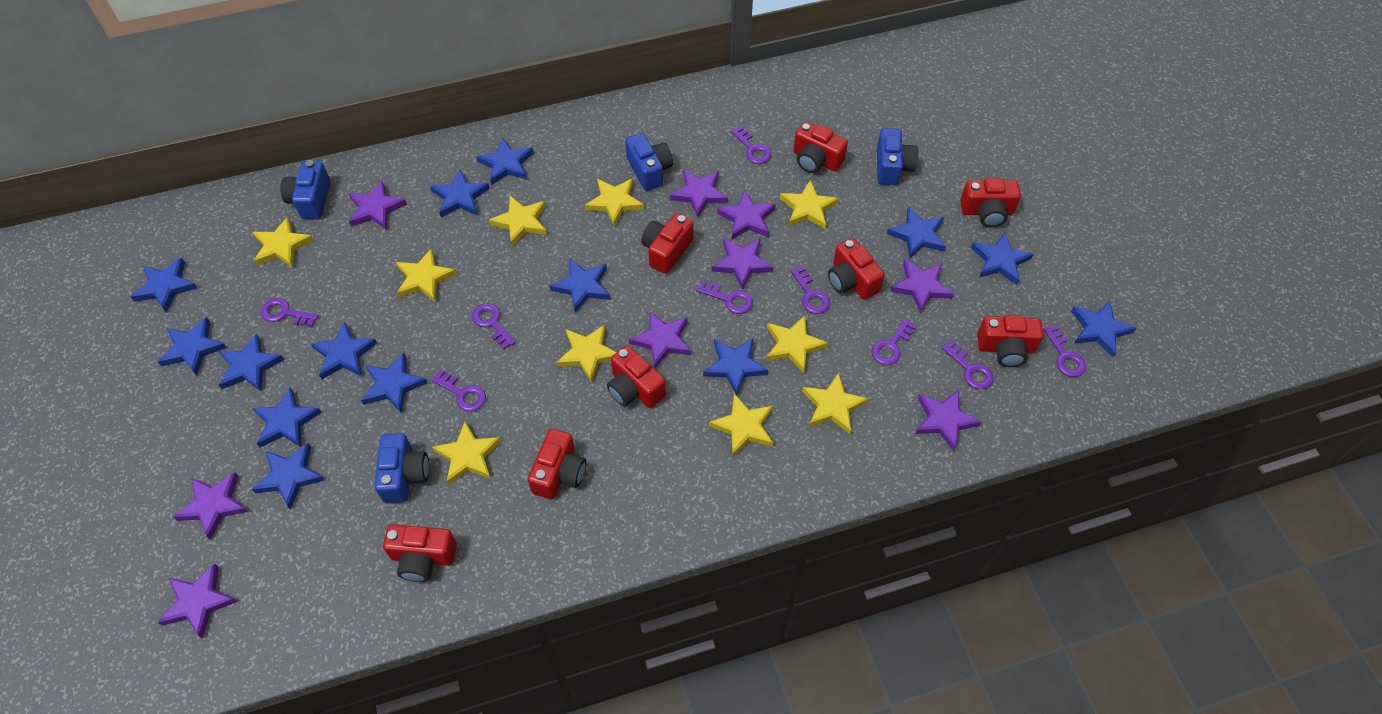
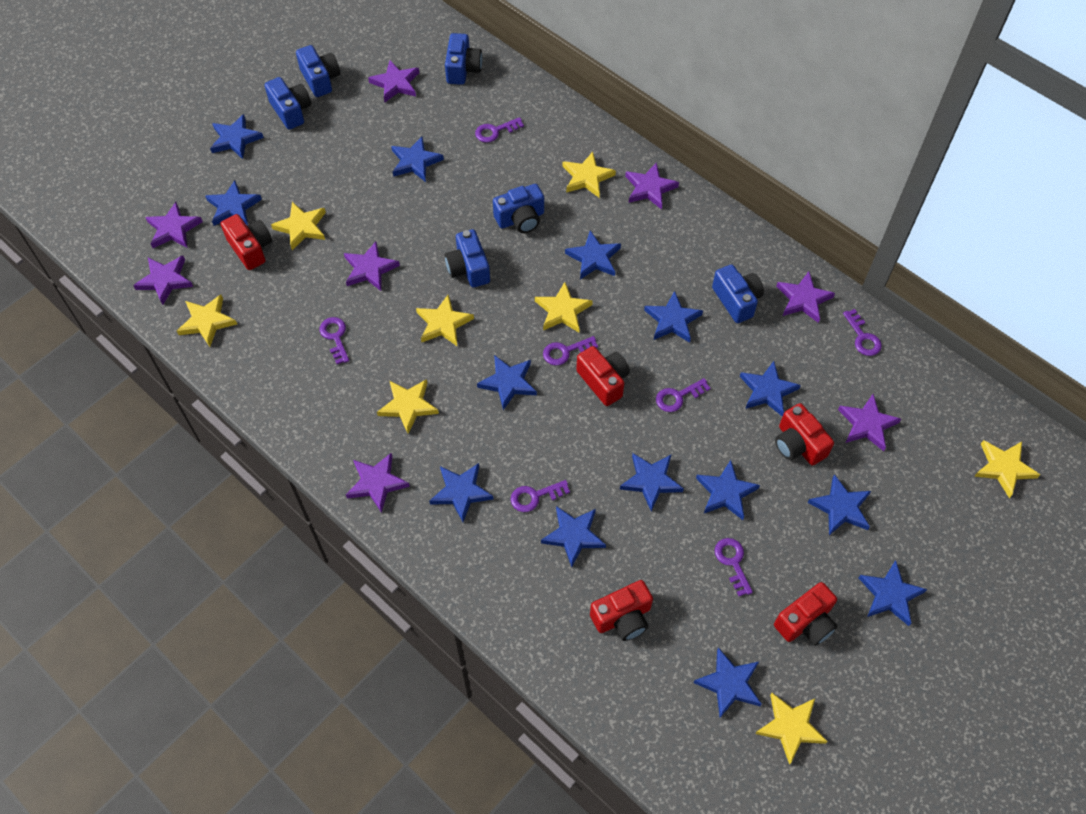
blue camera: 4 -> 6
purple key: 9 -> 7
purple star: 9 -> 8
red camera: 8 -> 5
yellow star: 10 -> 8

